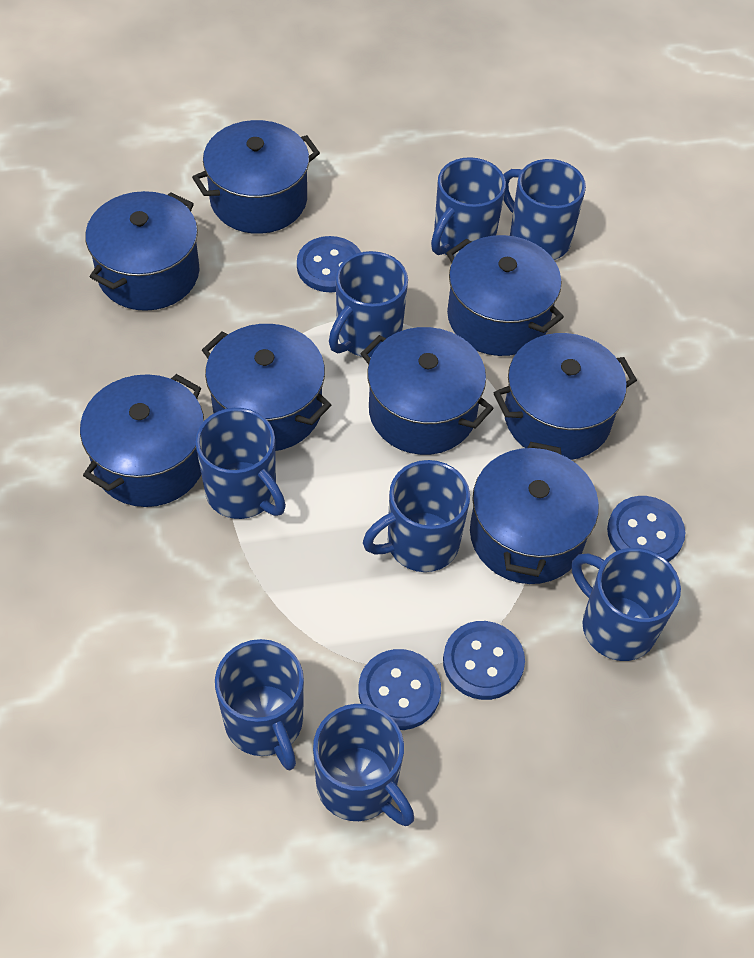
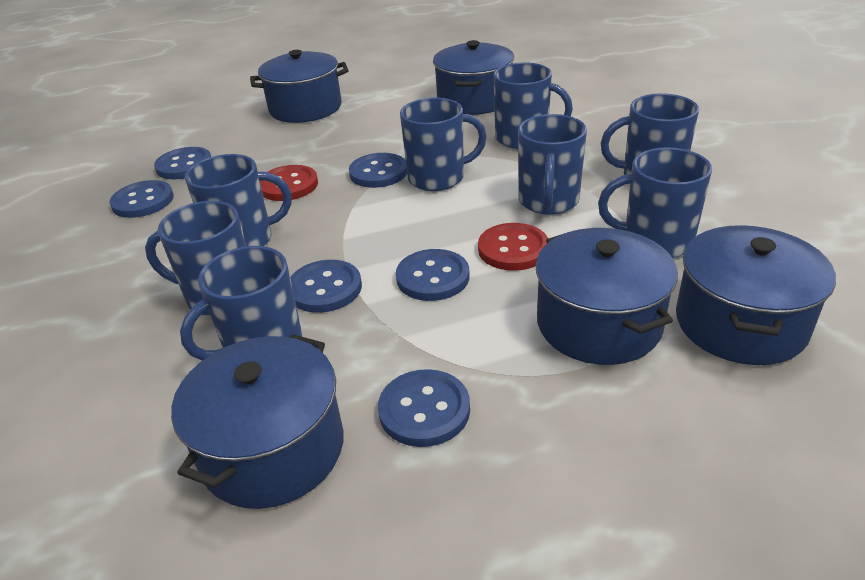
blue button: 4 -> 6
blue pot: 8 -> 5
red button: 0 -> 2

